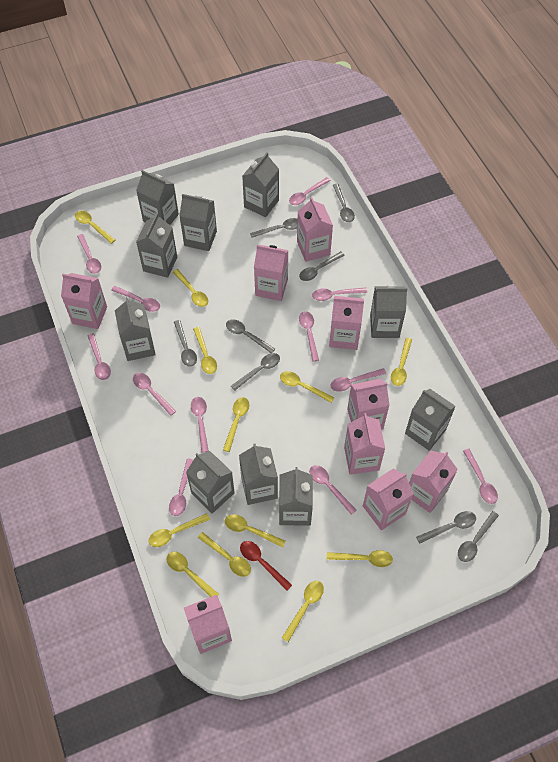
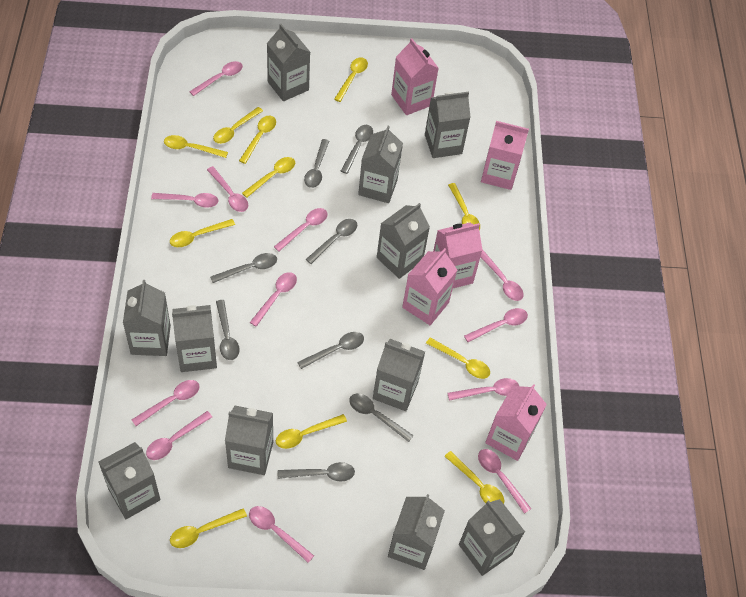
grey carton: 10 -> 11
pink carton: 9 -> 5
red spoon: 1 -> 0
yellow spoon: 12 -> 11

